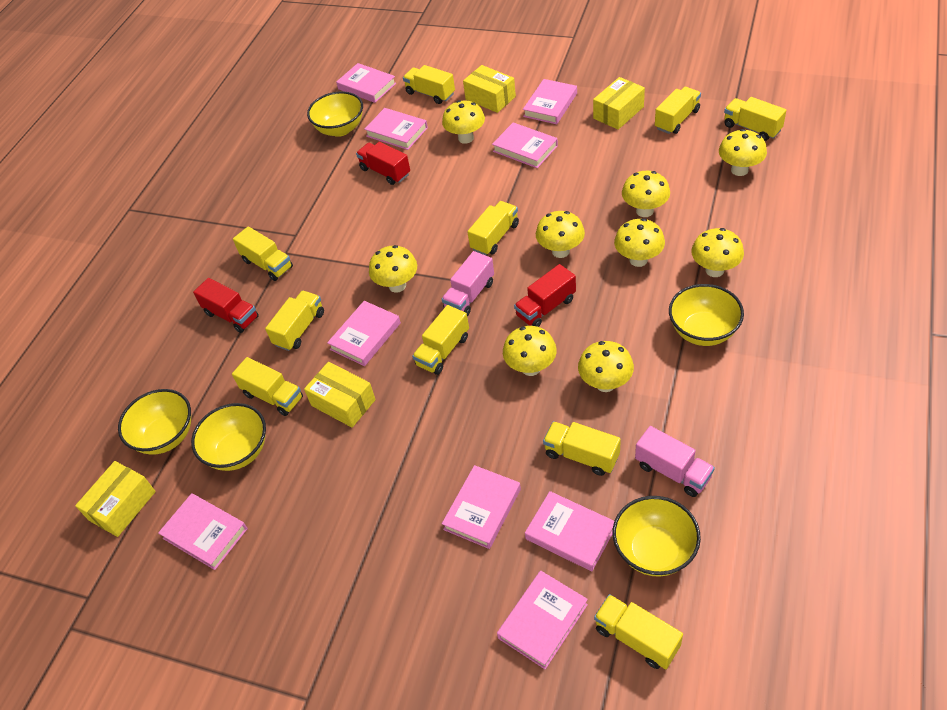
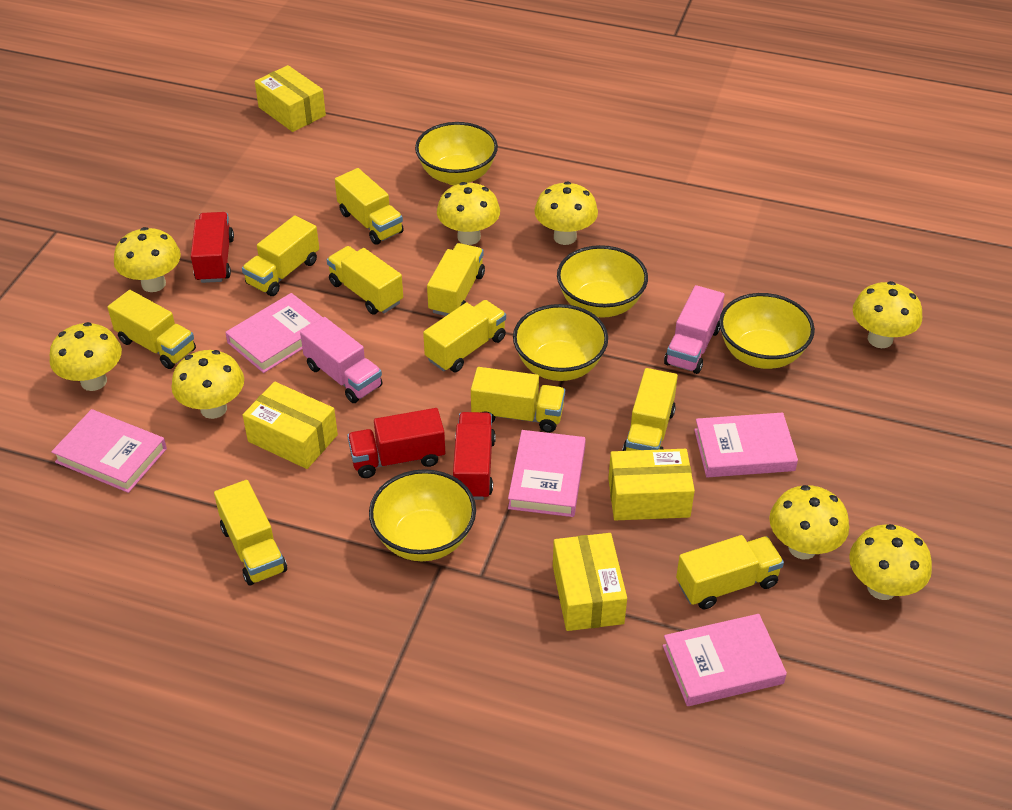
pink book: 9 -> 5
yellow mushroom: 9 -> 8

